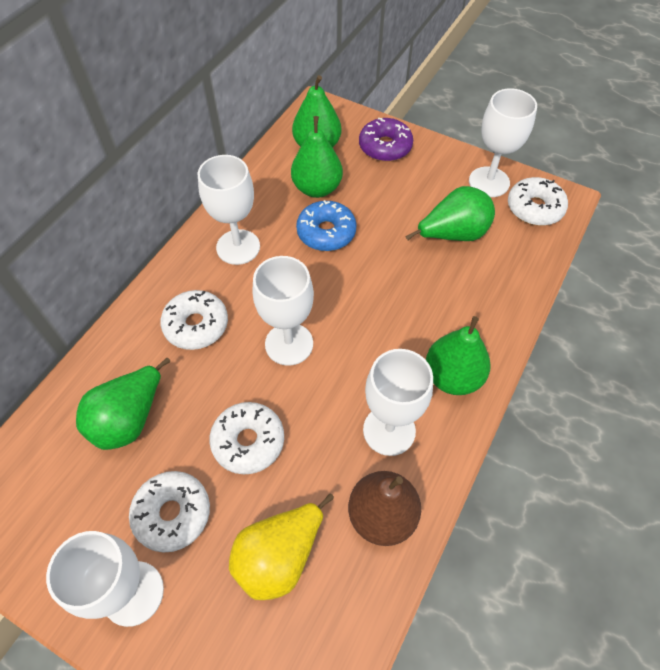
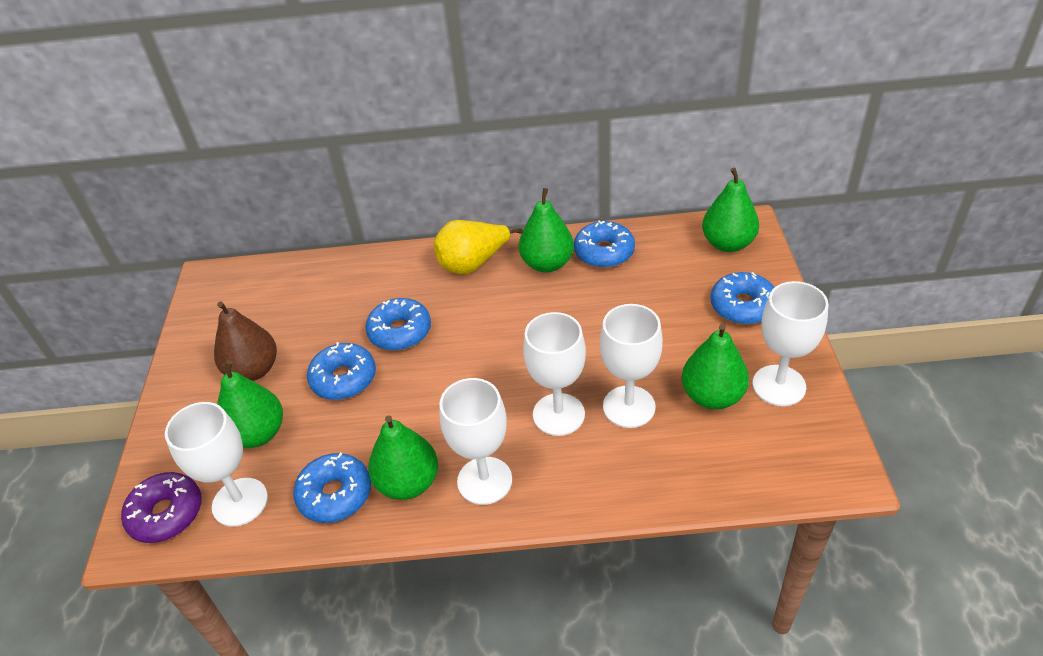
blue donut: 1 -> 5
white donut: 4 -> 0

